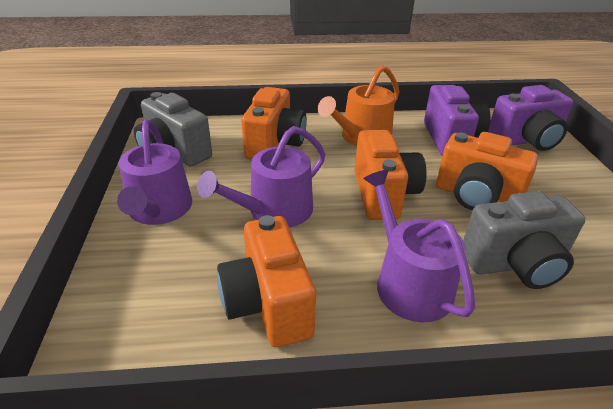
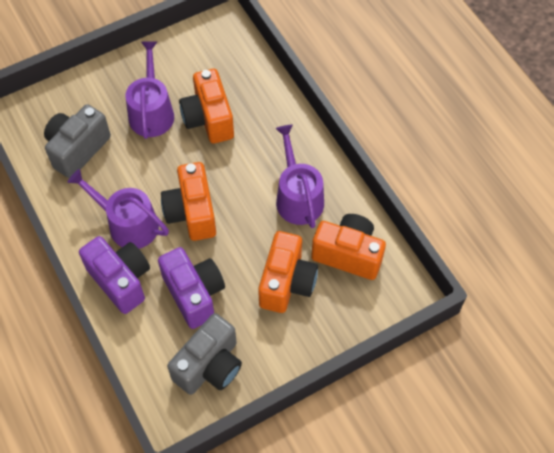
orange watering can: 1 -> 0

